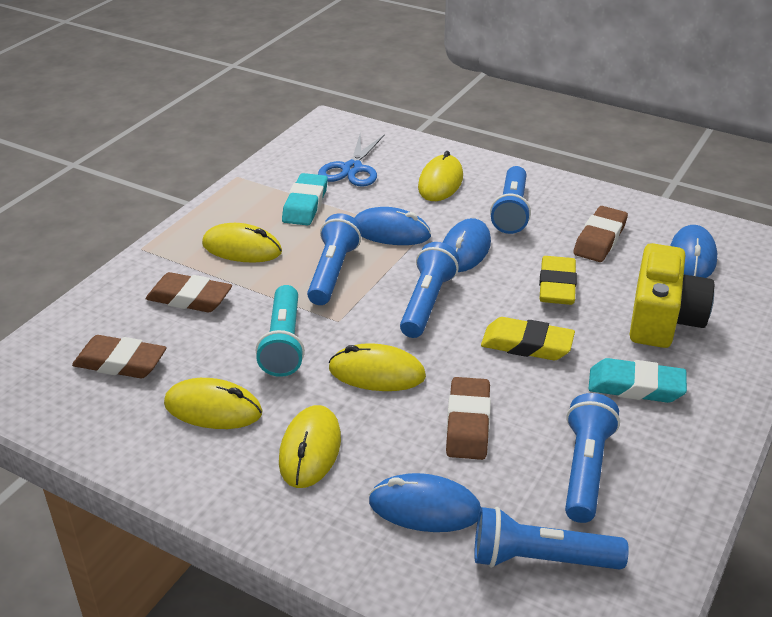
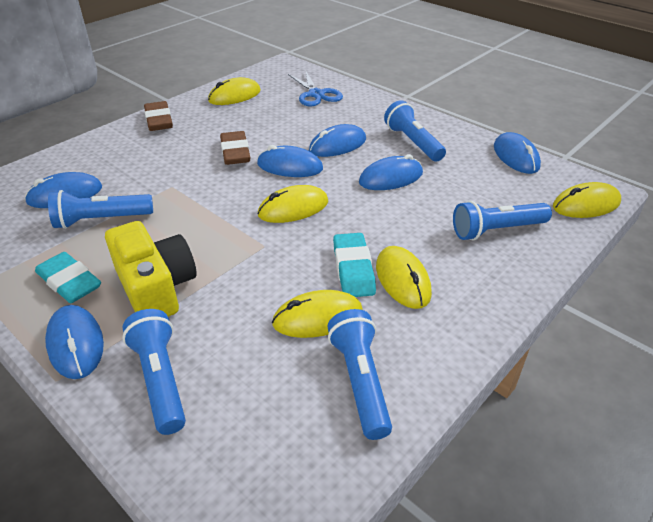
blue mouse: 4 -> 6
brown eraser: 4 -> 2
turquoise flashlight: 1 -> 0
yellow eraser: 2 -> 0

